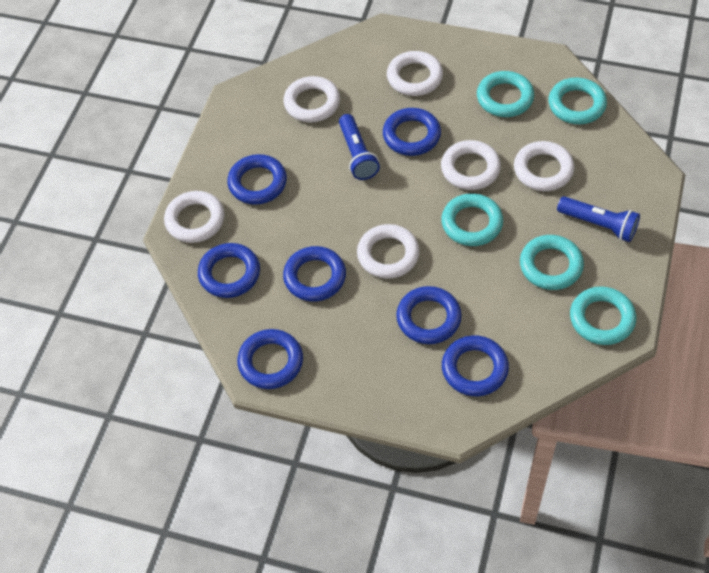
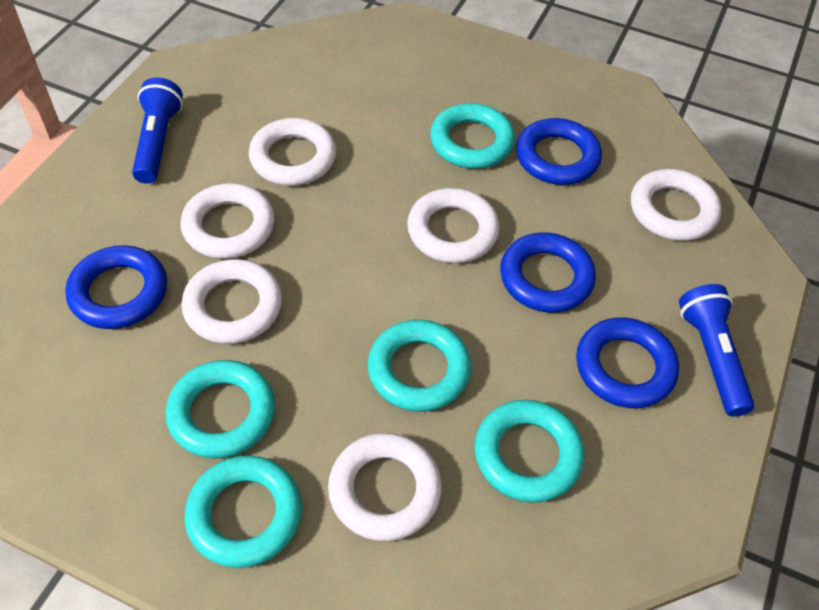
blue ring: 7 -> 4

